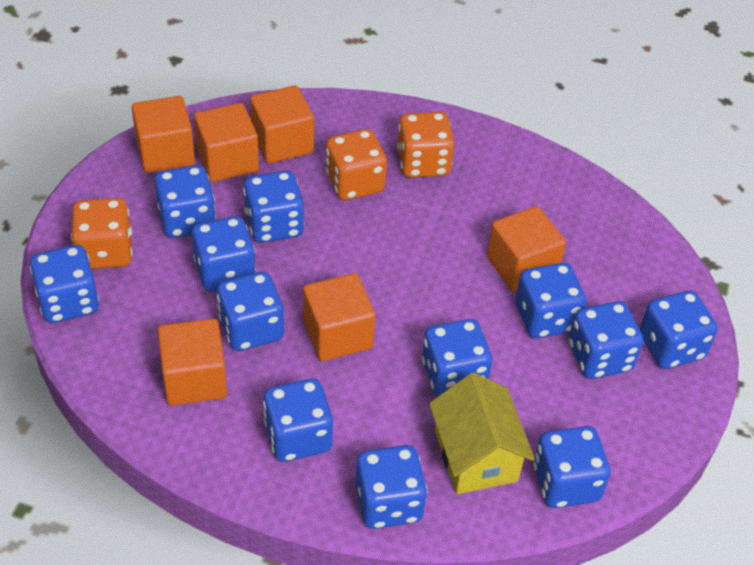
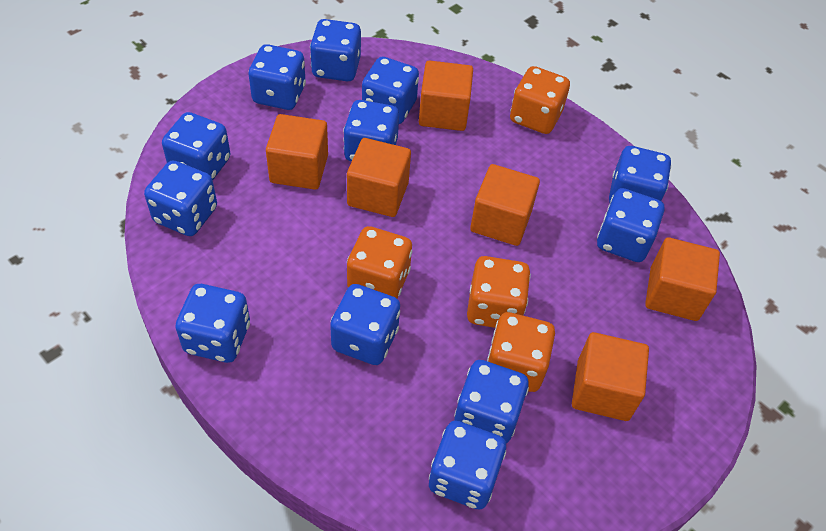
orange dice: 3 -> 4
yellow house: 1 -> 0

